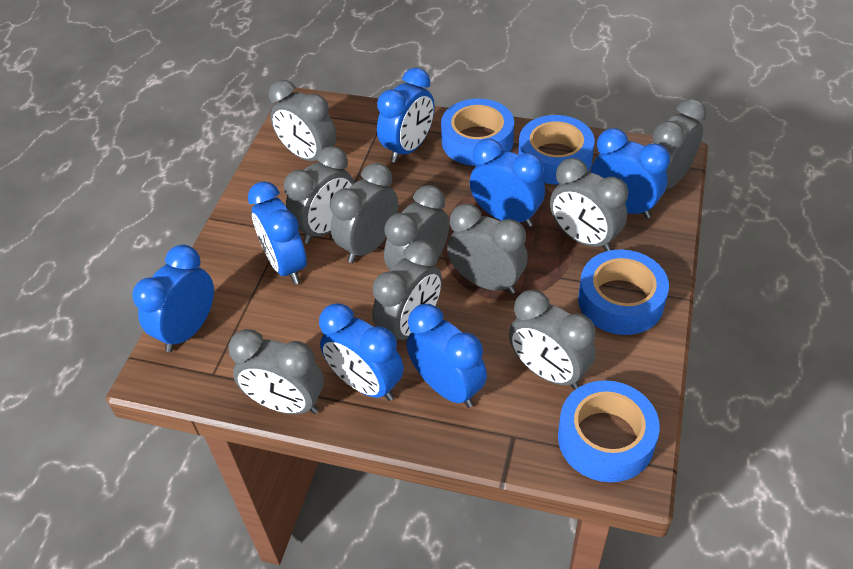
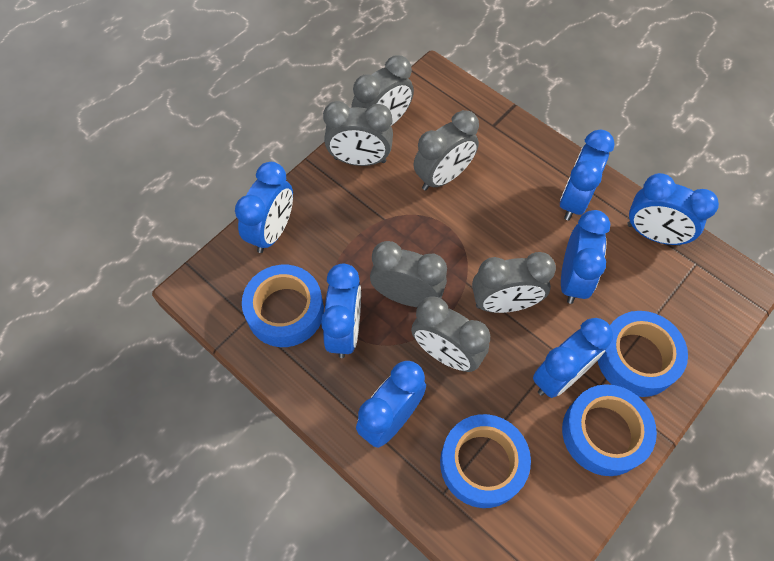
grey clock: 10 -> 6

